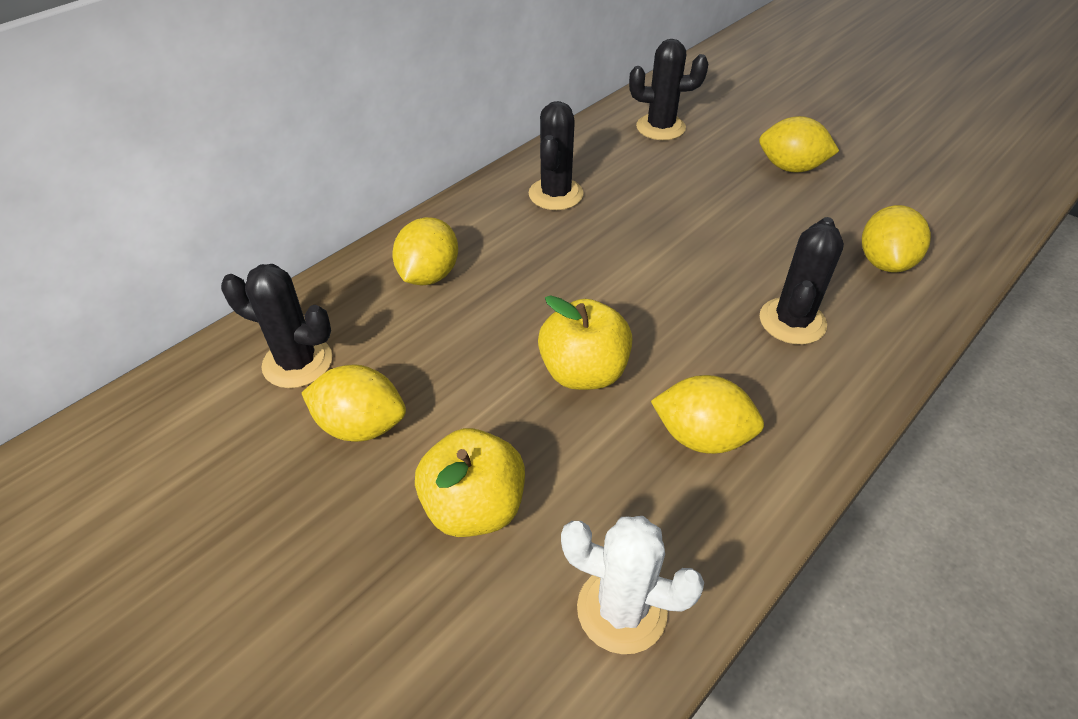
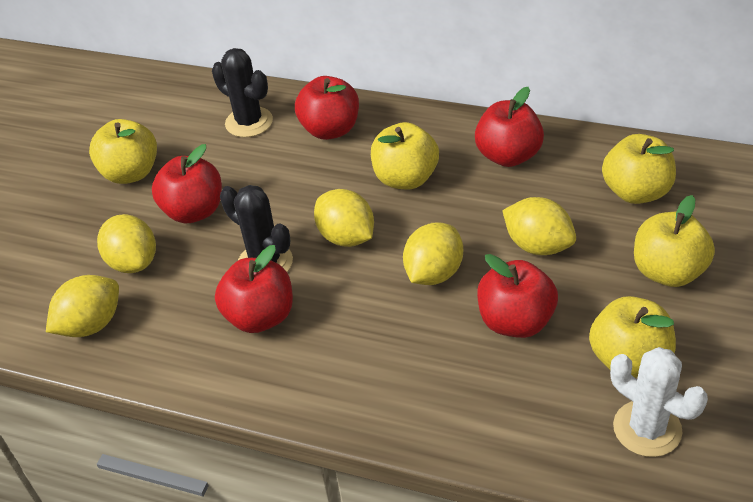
black cactus: 4 -> 2
red apple: 0 -> 5
yellow apple: 2 -> 5

